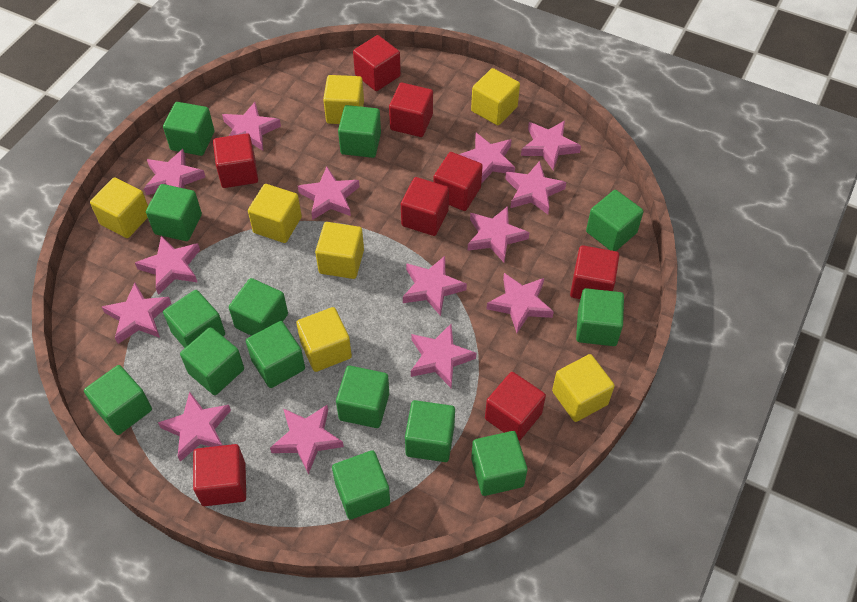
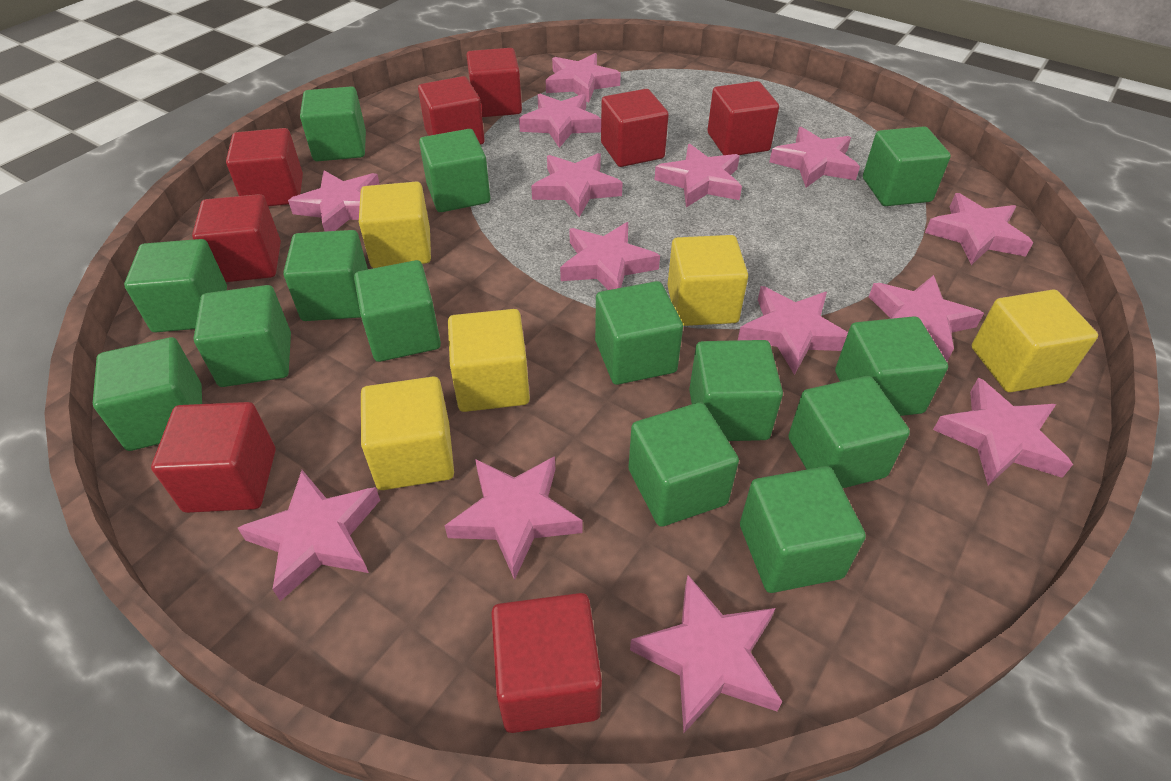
yellow cube: 7 -> 5

